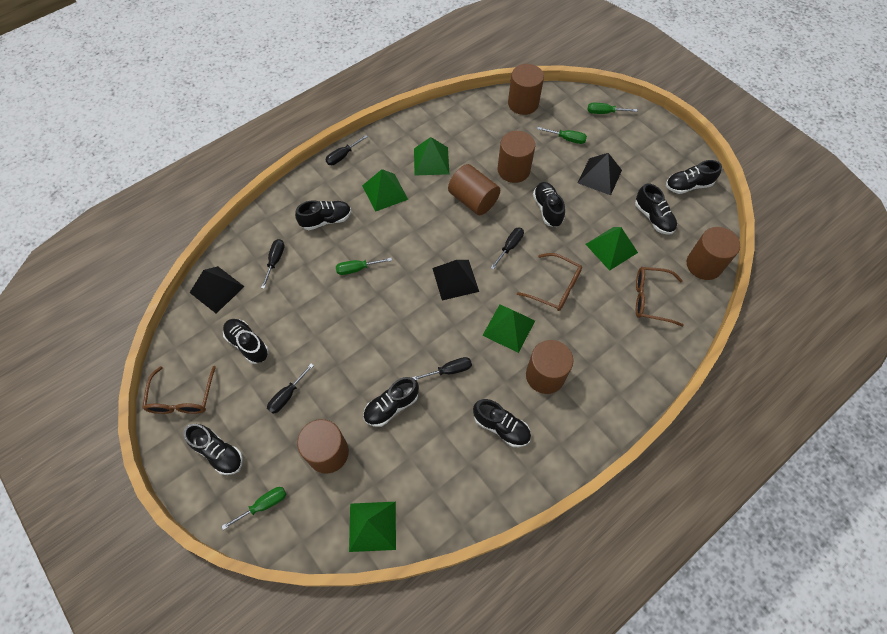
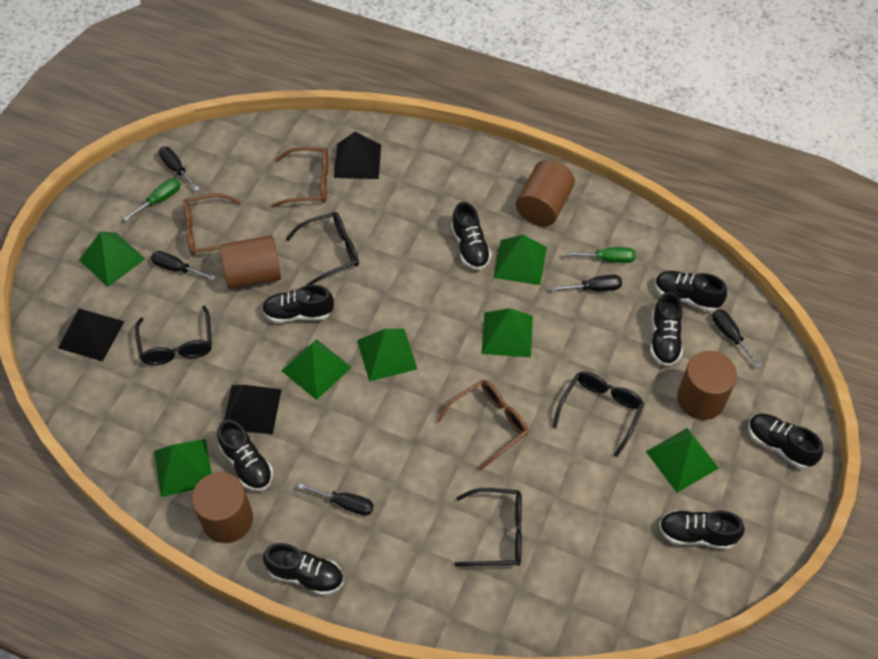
black glasses: 0 -> 4
brown cylinder: 6 -> 4
green pyramid: 5 -> 7
green screwdriver: 4 -> 2

